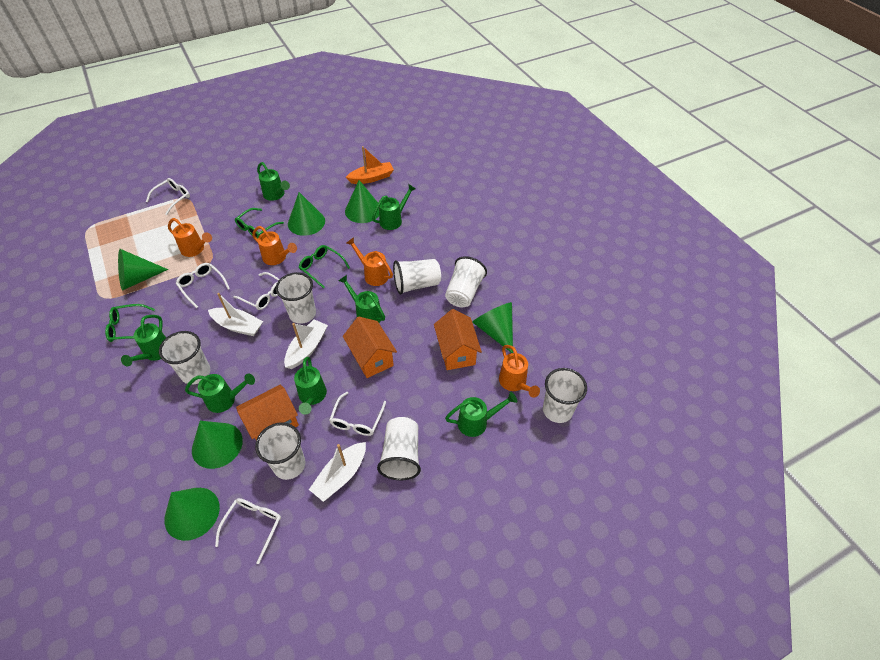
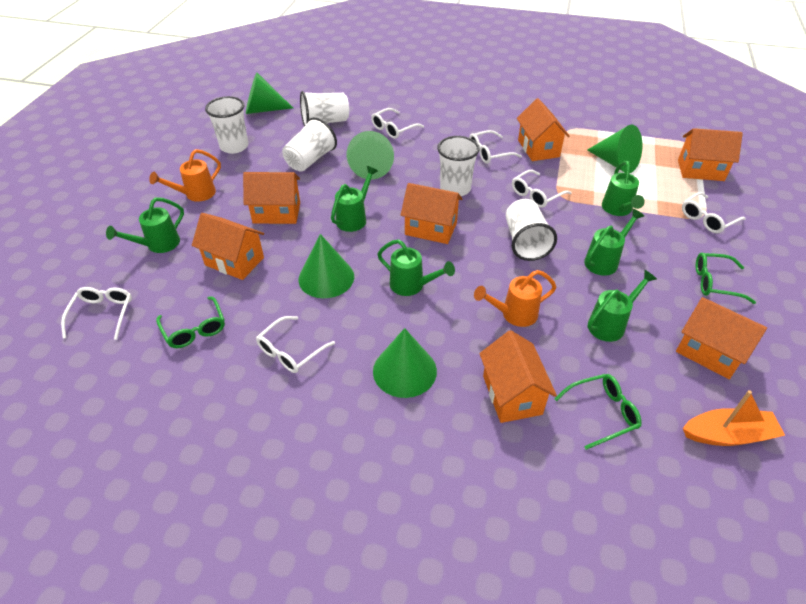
green cone: 6 -> 5
green watering can: 7 -> 6
orange house: 3 -> 7
orange watering can: 4 -> 2
white boat: 3 -> 0
white cup: 7 -> 5
white glasses: 5 -> 6

